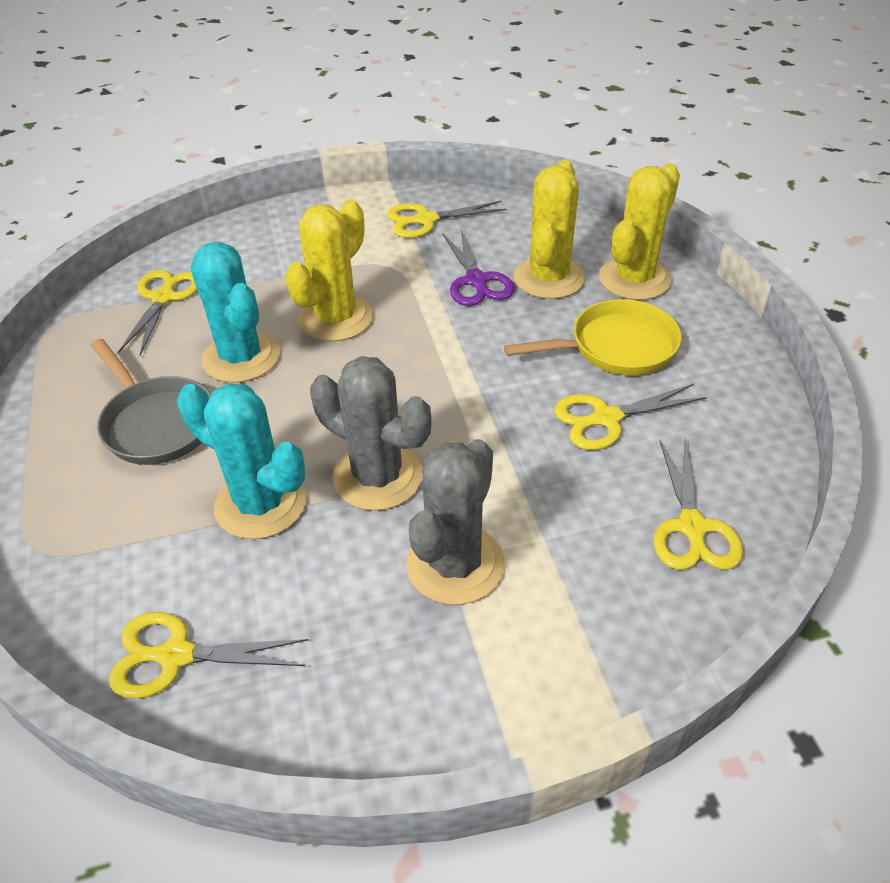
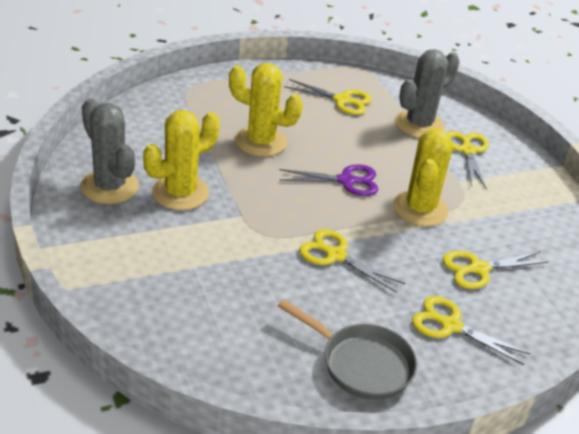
turquoise cactus: 2 -> 0
yellow pan: 1 -> 0

